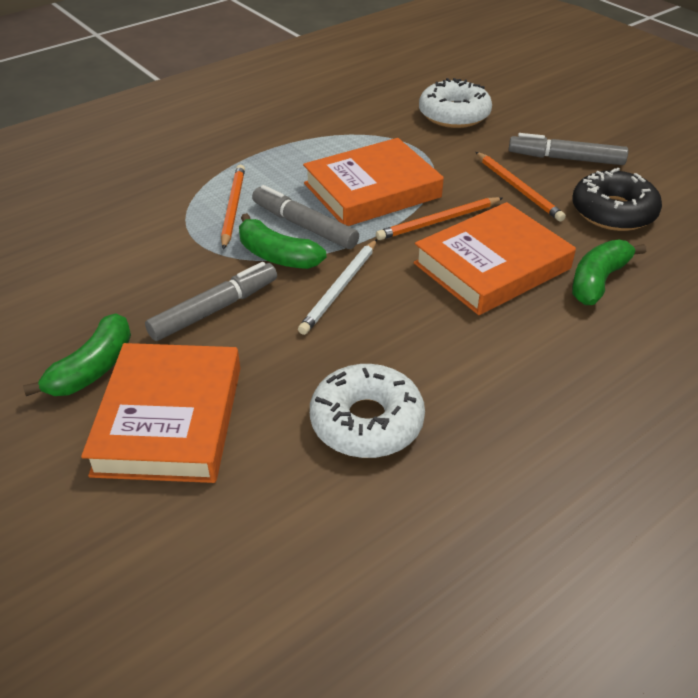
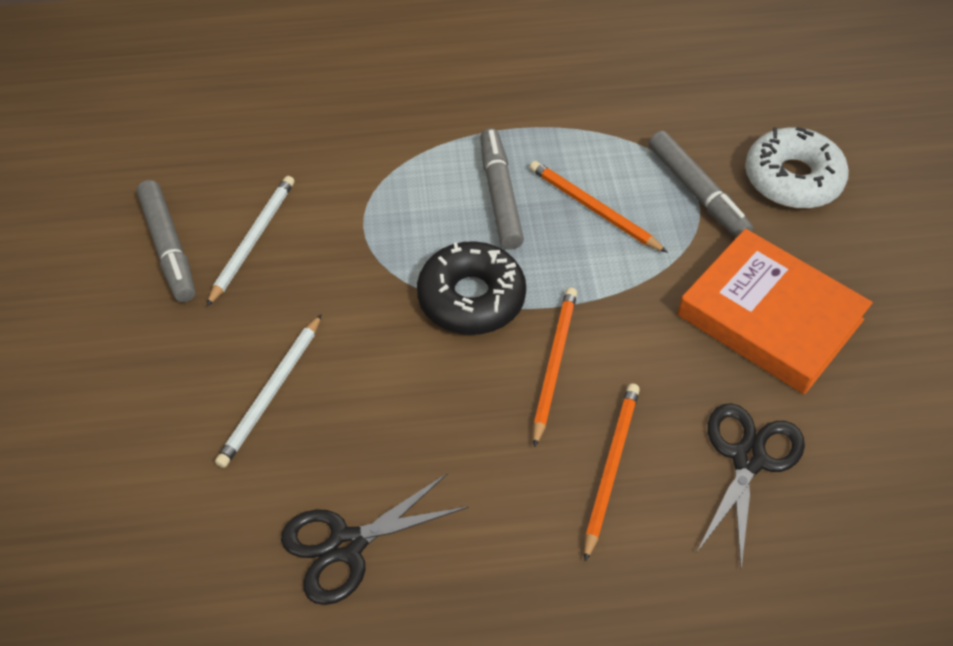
black scissors: 0 -> 2
green banana: 3 -> 0
orange book: 3 -> 1
white donut: 2 -> 1
white pencil: 1 -> 2

